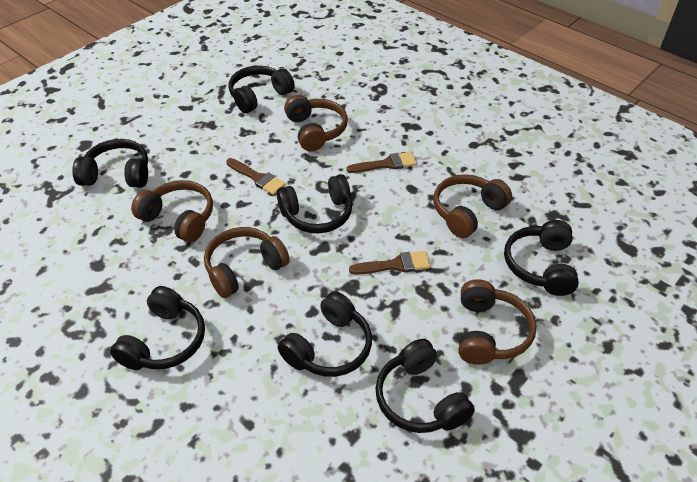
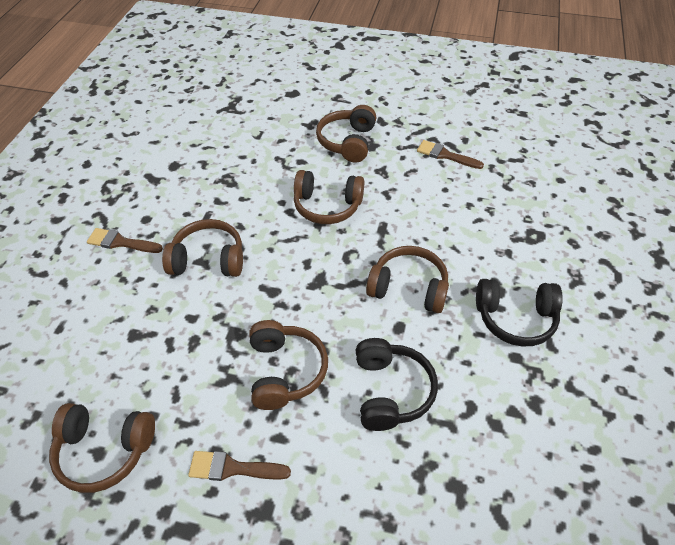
black headphones: 7 -> 2
brown headphones: 5 -> 6

